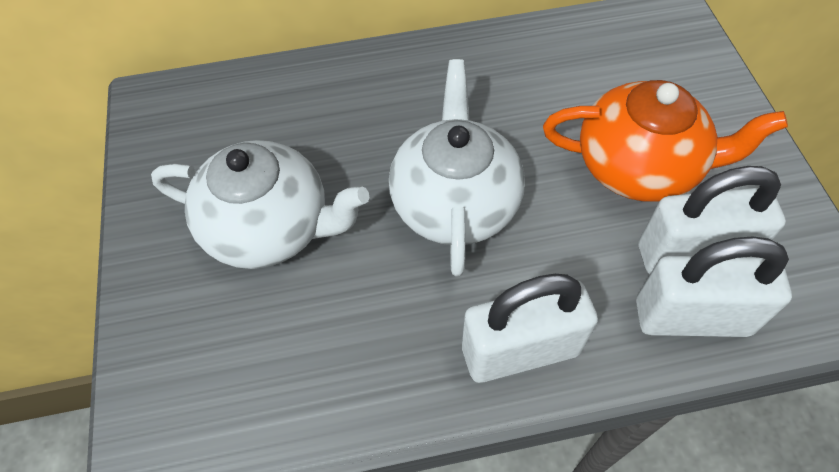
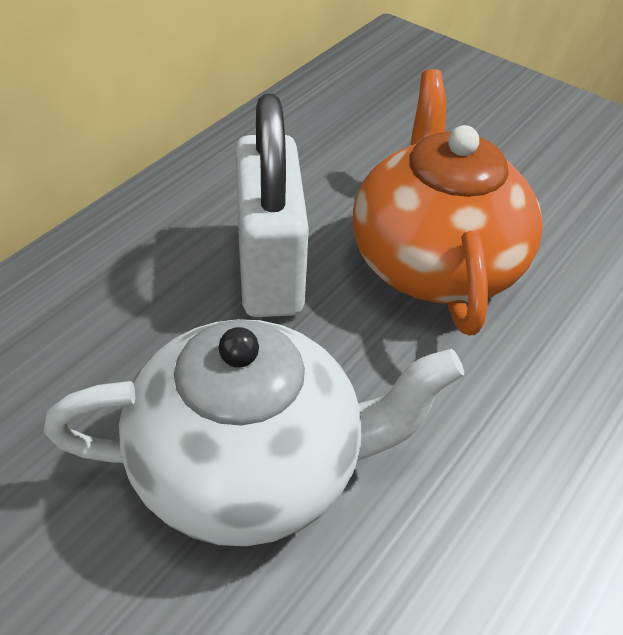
white padlock: 3 -> 1
white teapot: 2 -> 1

